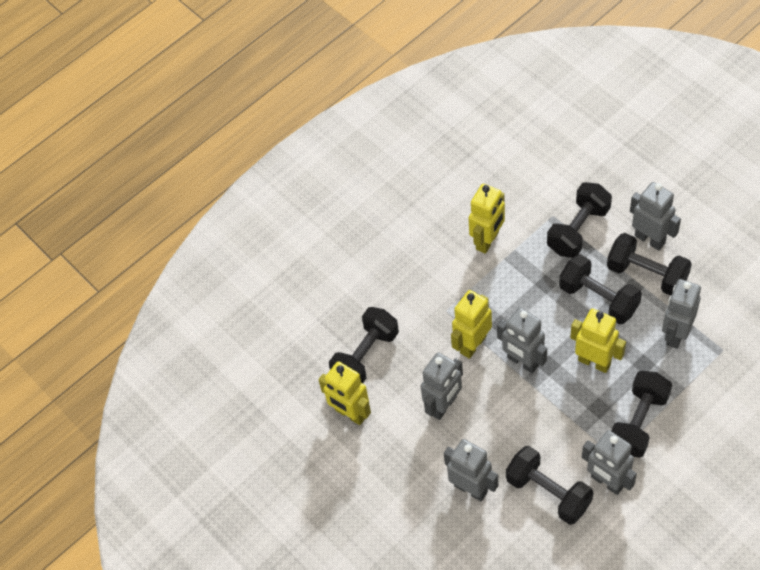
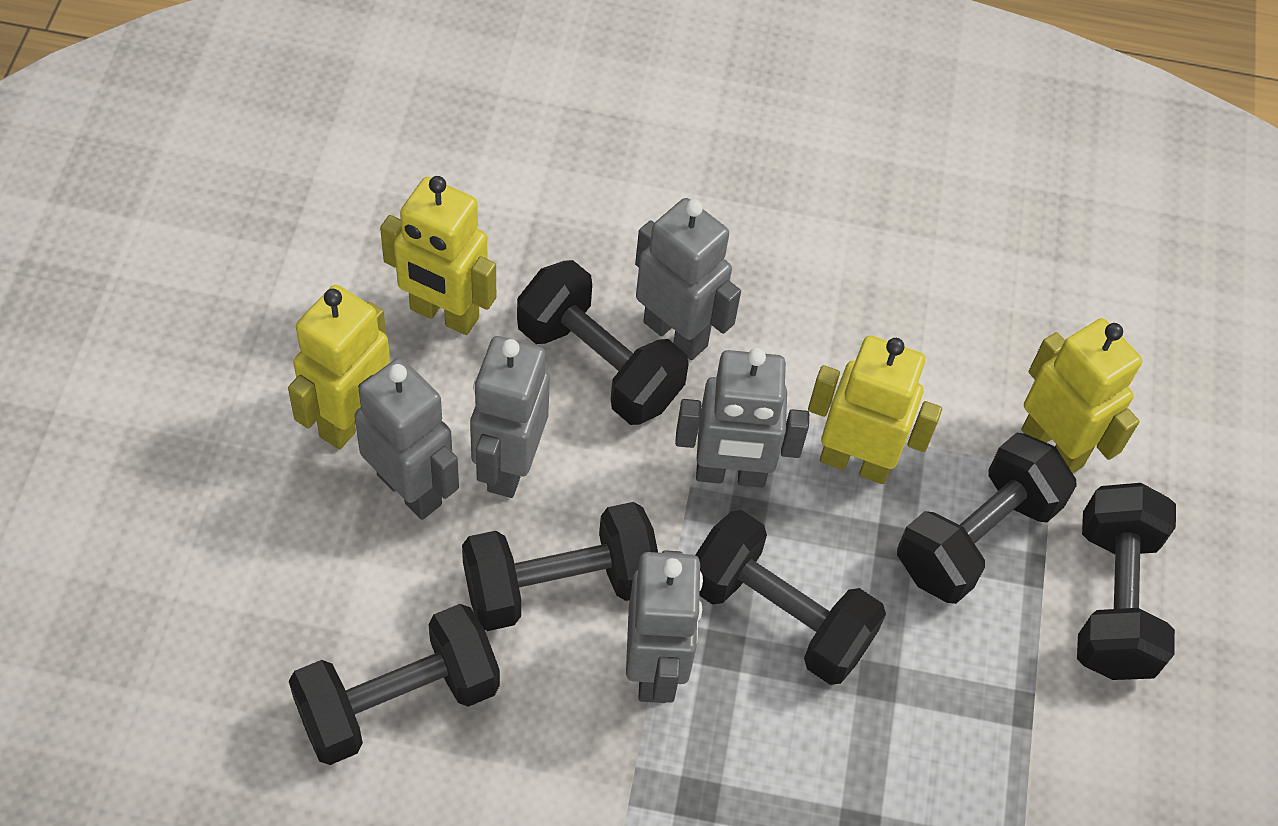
grey robot: 6 -> 5

